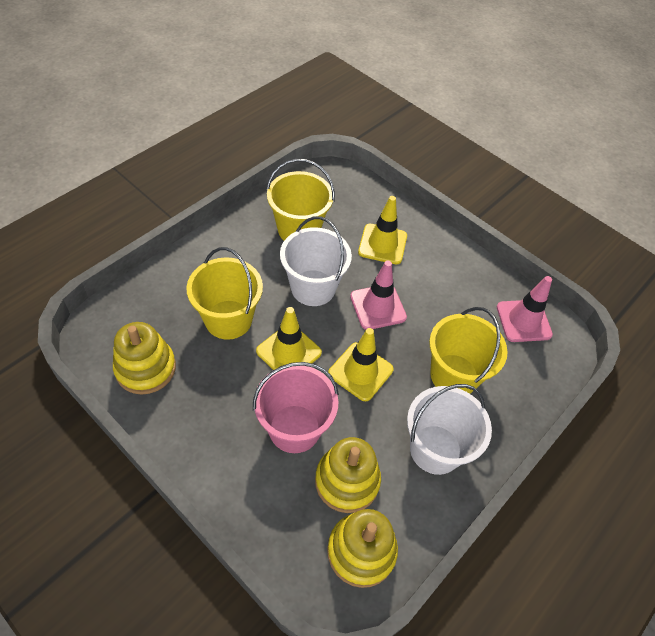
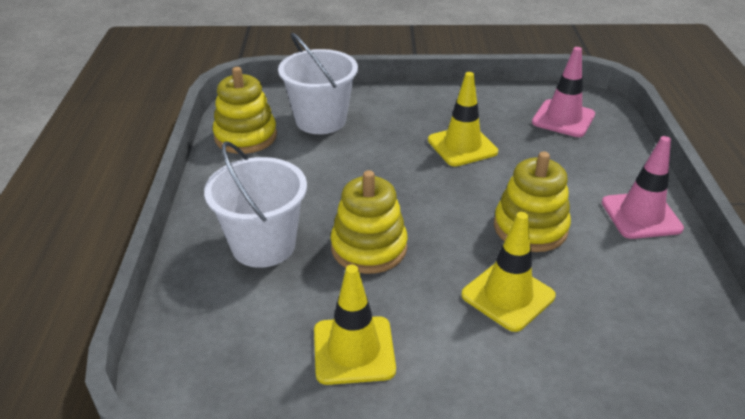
pink bucket: 1 -> 0
yellow bucket: 3 -> 0

